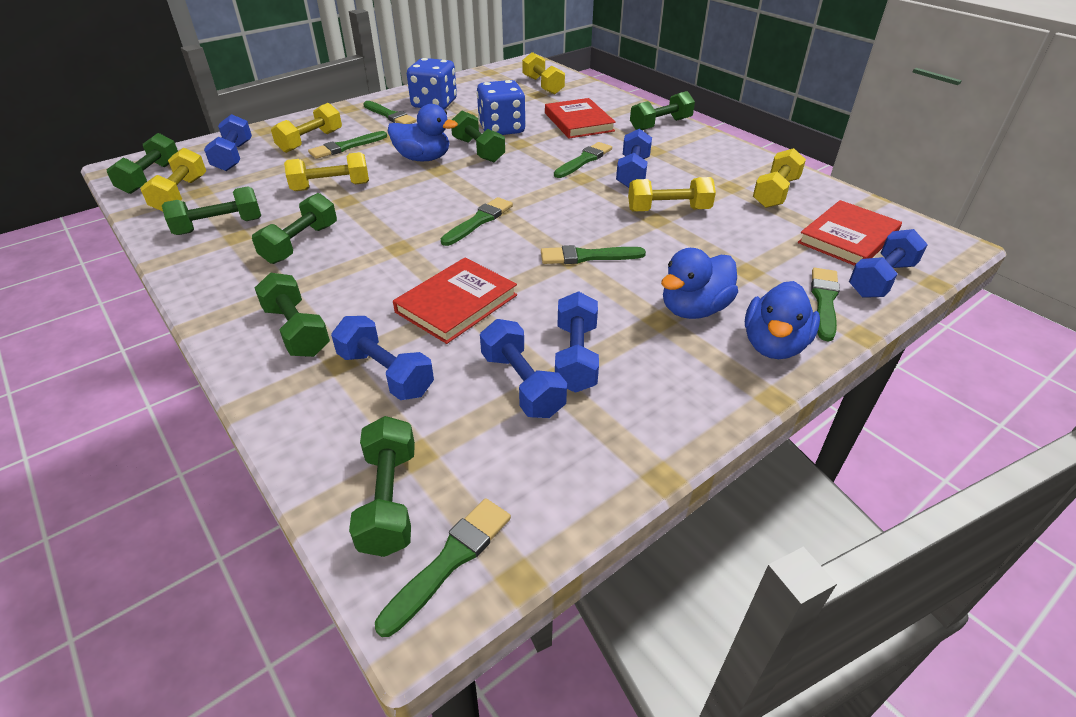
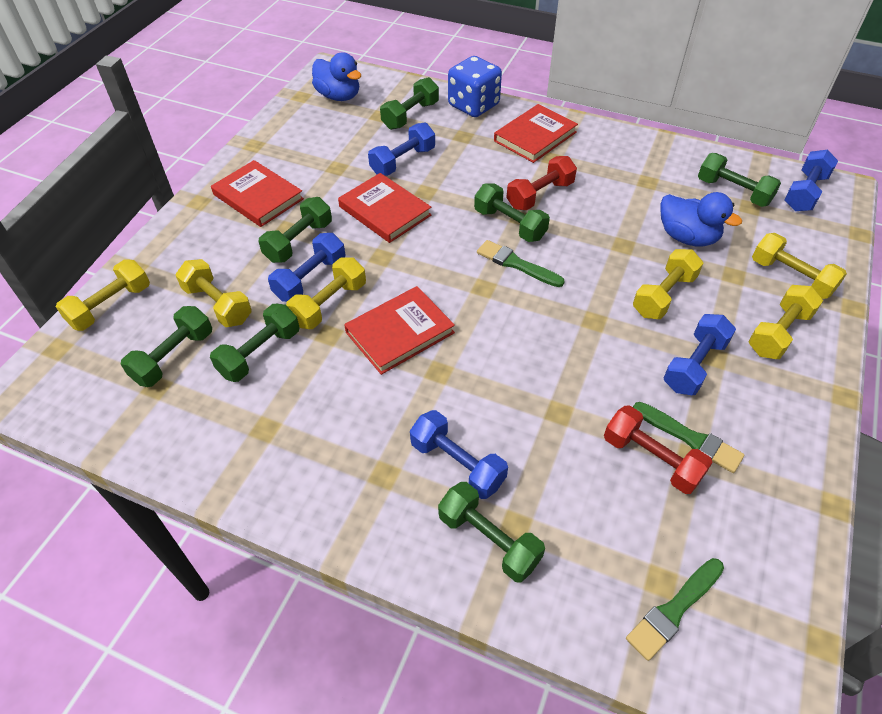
blue dice: 2 -> 1
blue duck: 3 -> 2
blue dumbbell: 6 -> 5
green brush: 7 -> 3
red book: 3 -> 4
red dumbbell: 0 -> 2

